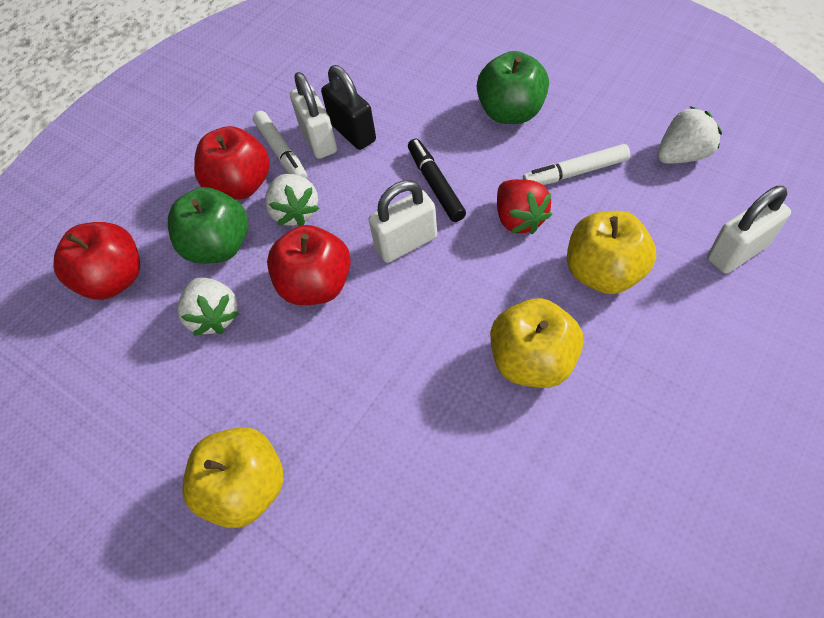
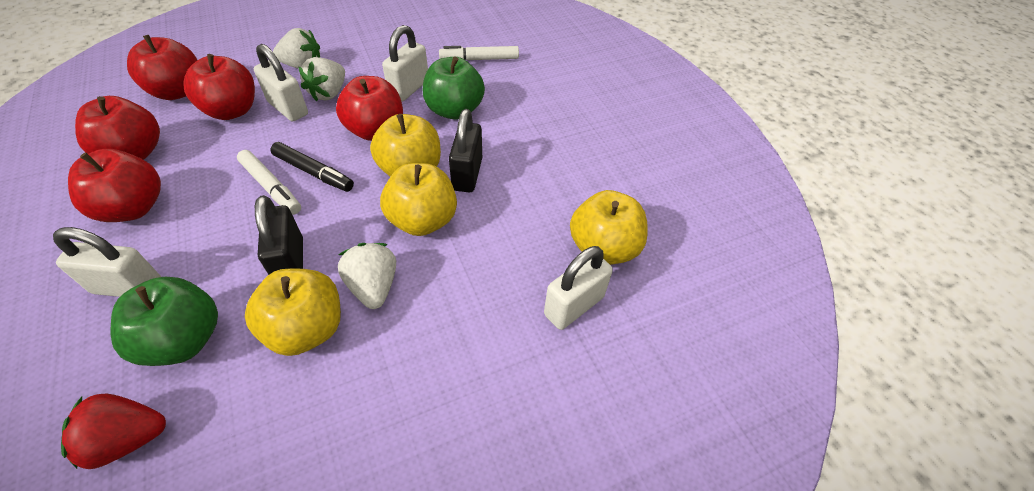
black padlock: 1 -> 2
red apple: 3 -> 5
white padlock: 3 -> 4
yellow apple: 3 -> 4

